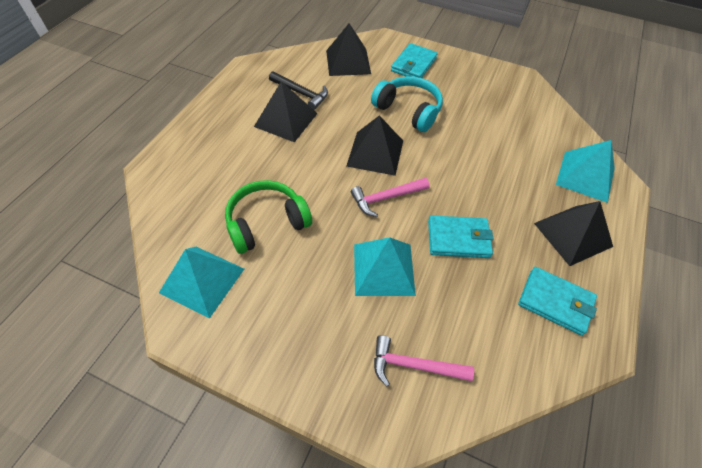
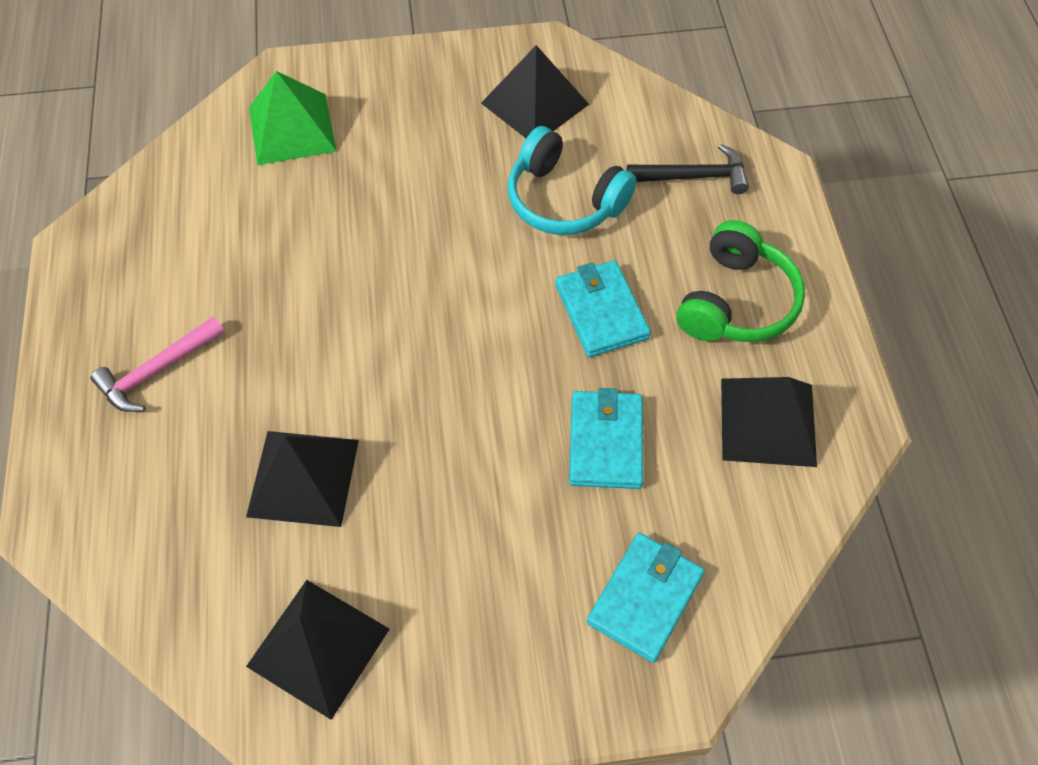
green pyramid: 0 -> 1
pink hammer: 2 -> 1
turquoise pyramid: 3 -> 0

